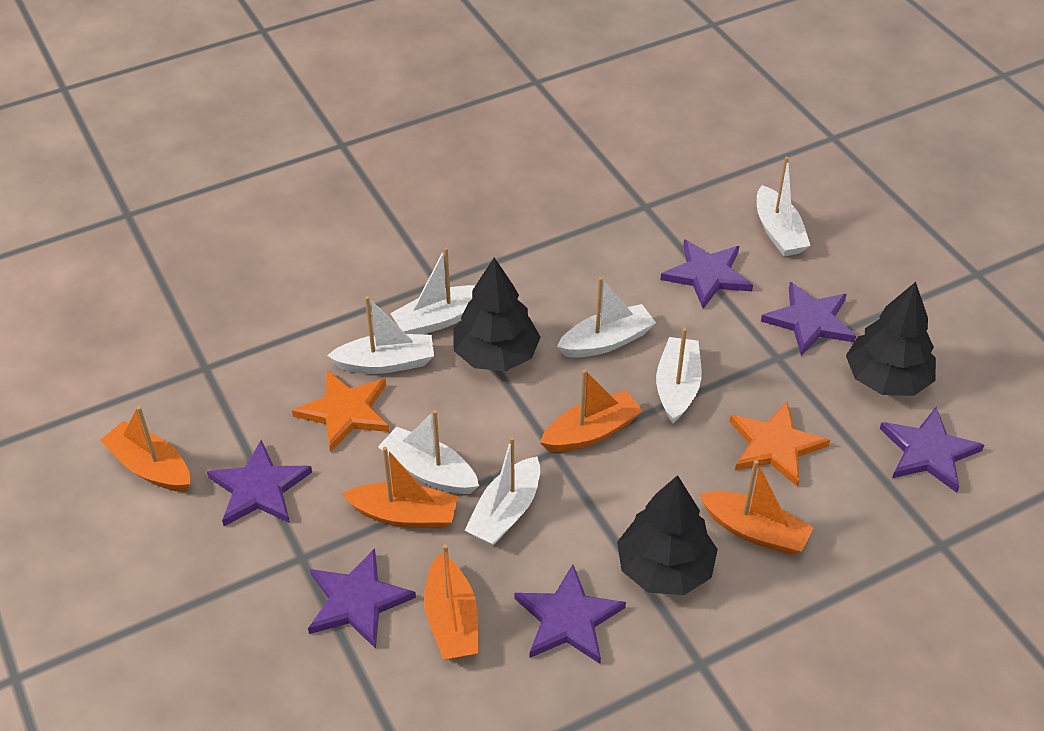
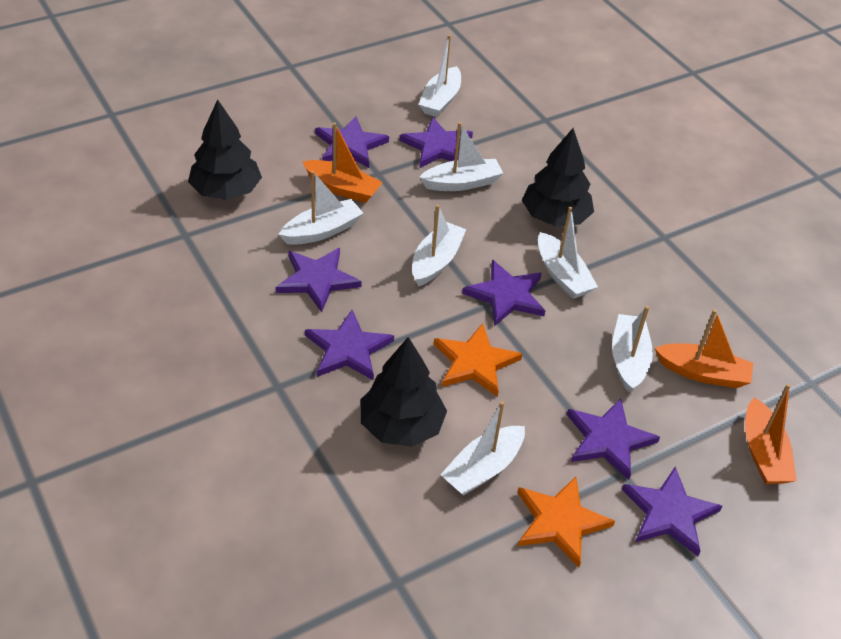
orange boat: 5 -> 3
purple star: 6 -> 7

